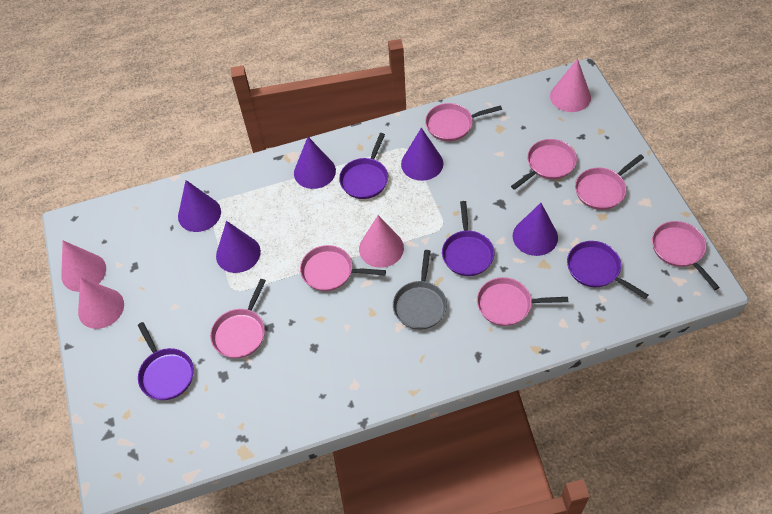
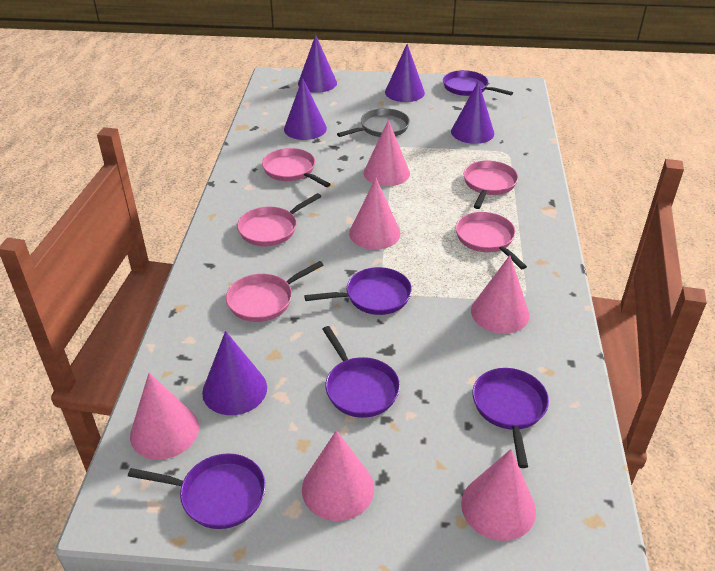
pink cone: 4 -> 6
pink pan: 7 -> 5
purple pan: 4 -> 5

